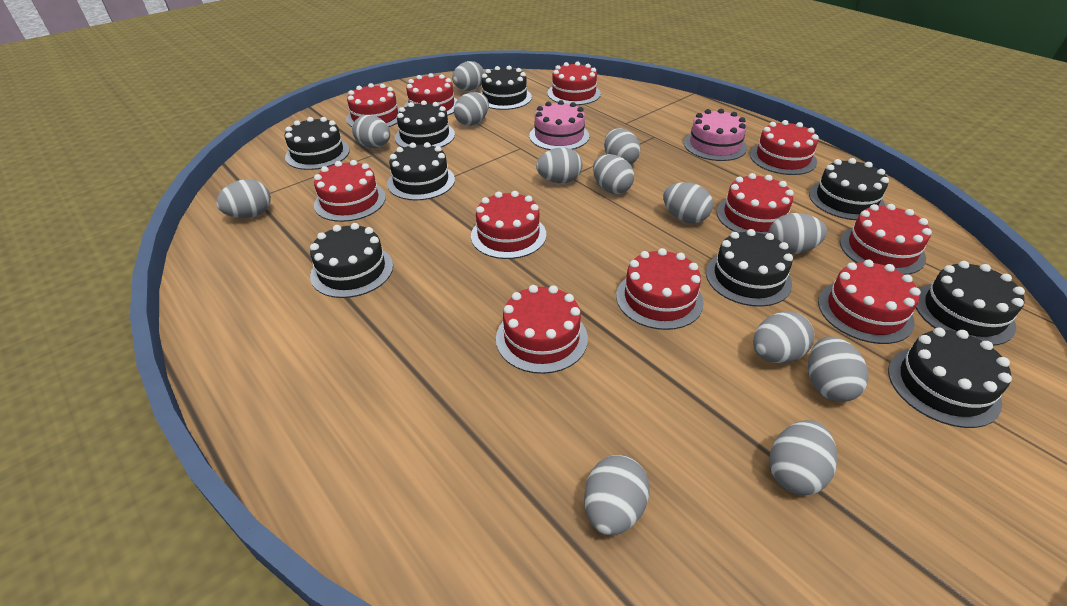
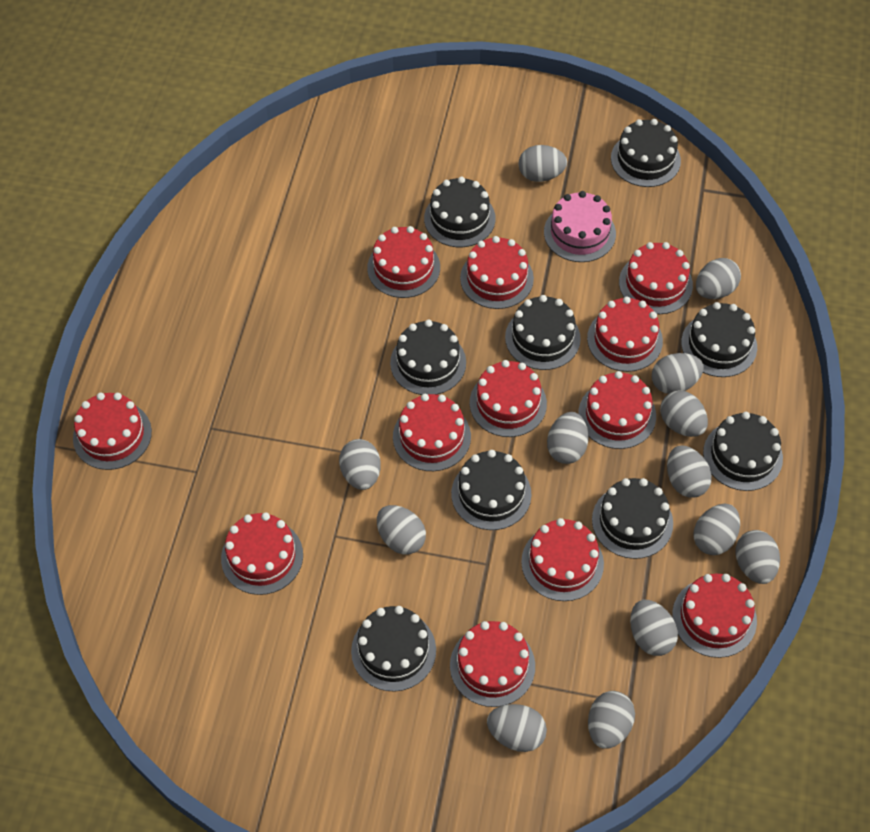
pink cake: 2 -> 1
red cake: 11 -> 12

